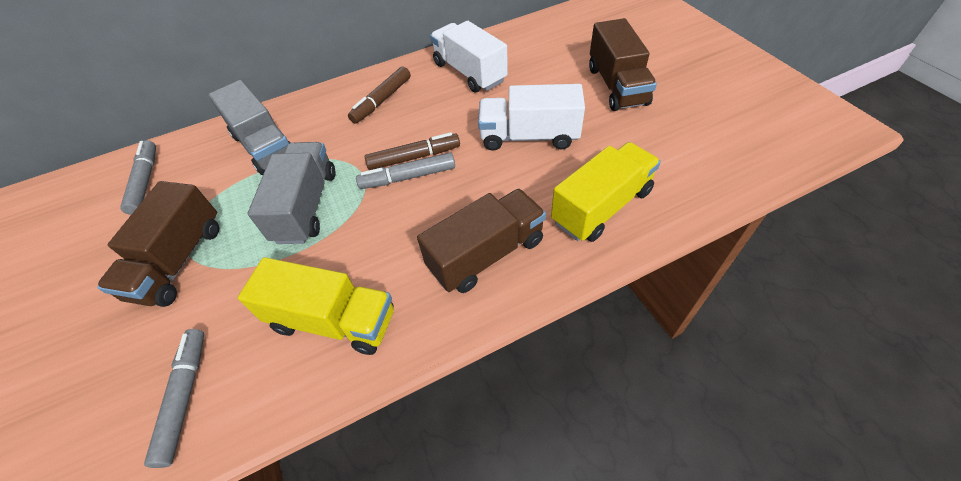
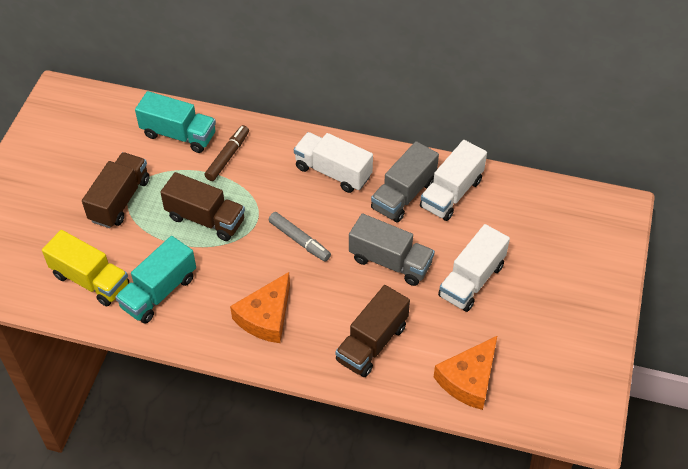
brown marker: 2 -> 1
grey marker: 3 -> 1
orange cheese: 0 -> 2
turquoise truck: 0 -> 2
white truck: 2 -> 3
yellow truck: 2 -> 1

